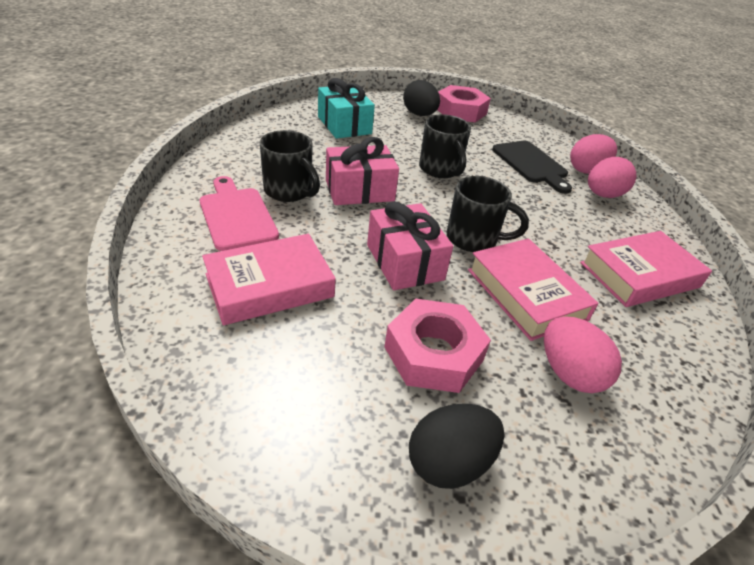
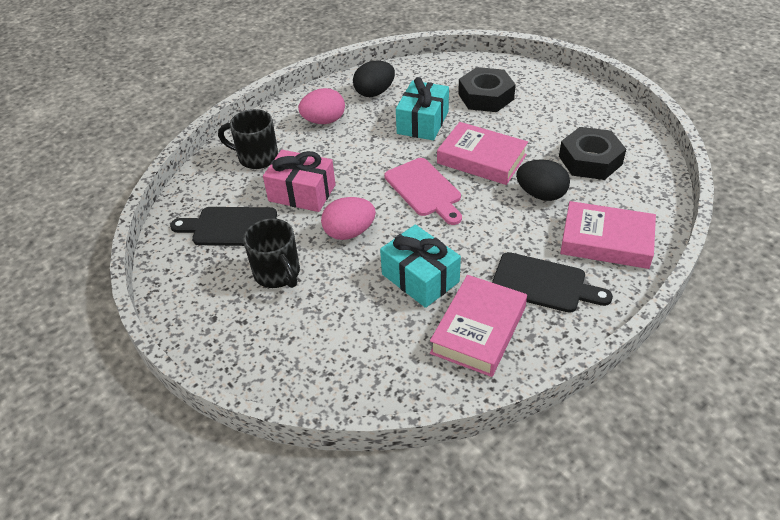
black cutting board: 1 -> 2
black mug: 3 -> 2
black nut: 0 -> 2
pink egg: 3 -> 2
pink gift: 2 -> 1
pink nut: 2 -> 0
turquoise gift: 1 -> 2

